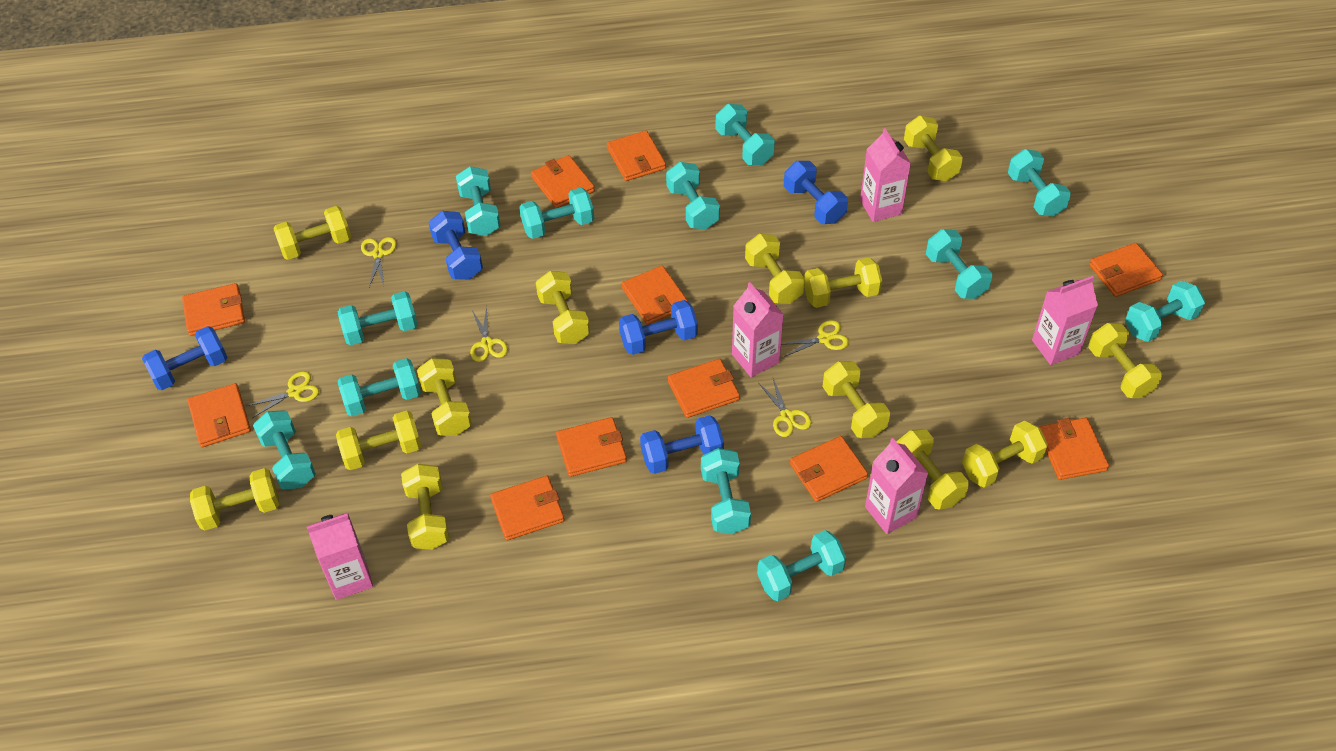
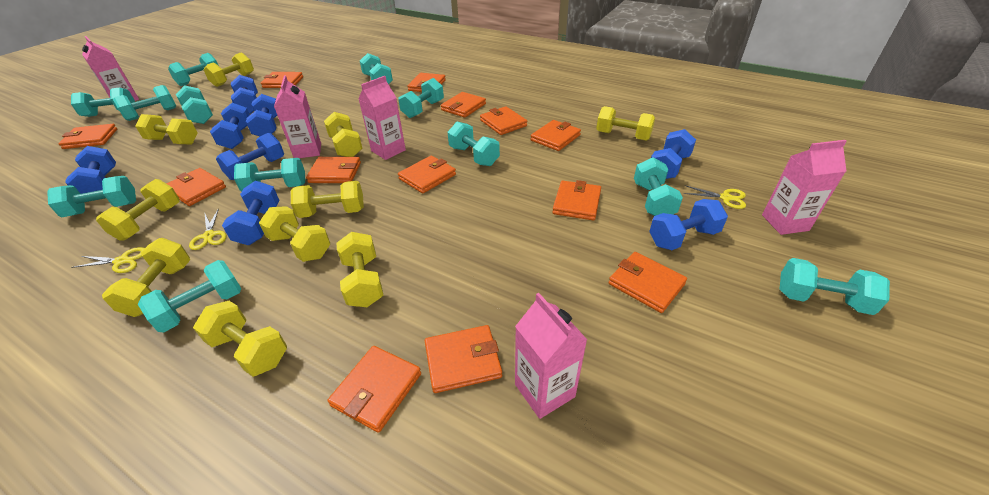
blue dumbbell: 5 -> 8
orange wallet: 11 -> 13
yellow dumbbell: 13 -> 10
yellow scissors: 5 -> 3

